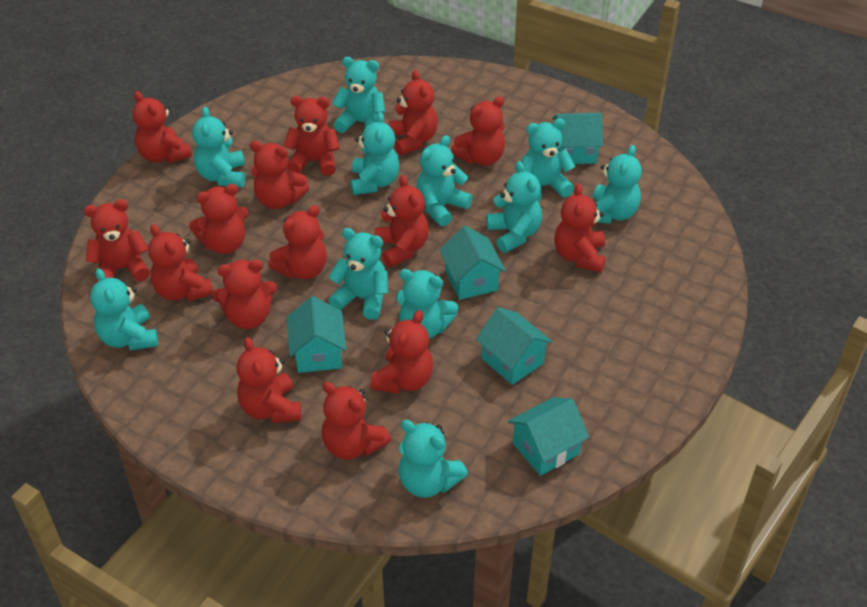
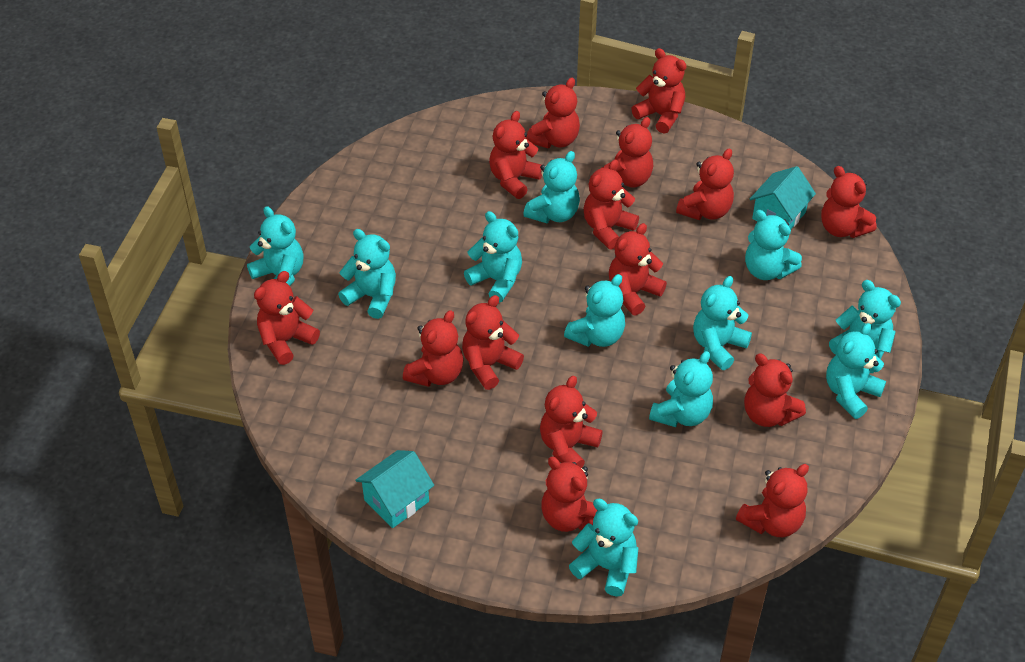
turquoise house: 5 -> 2

